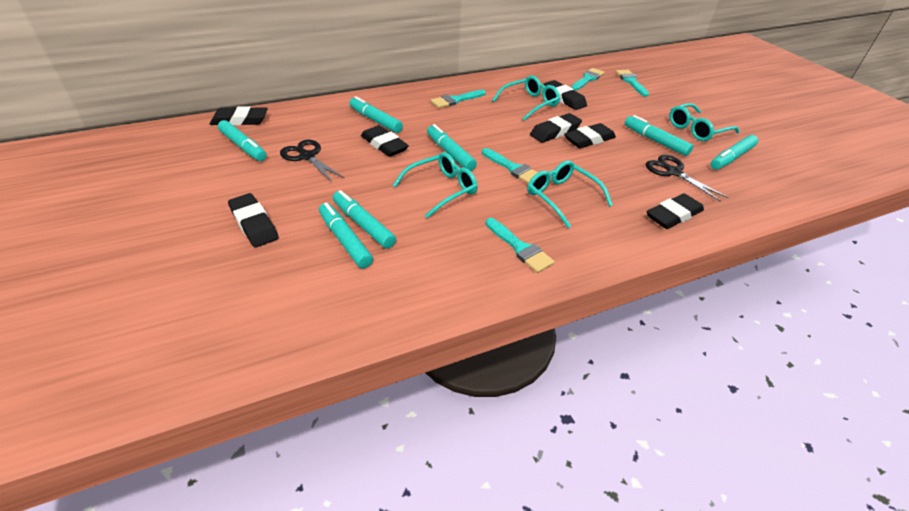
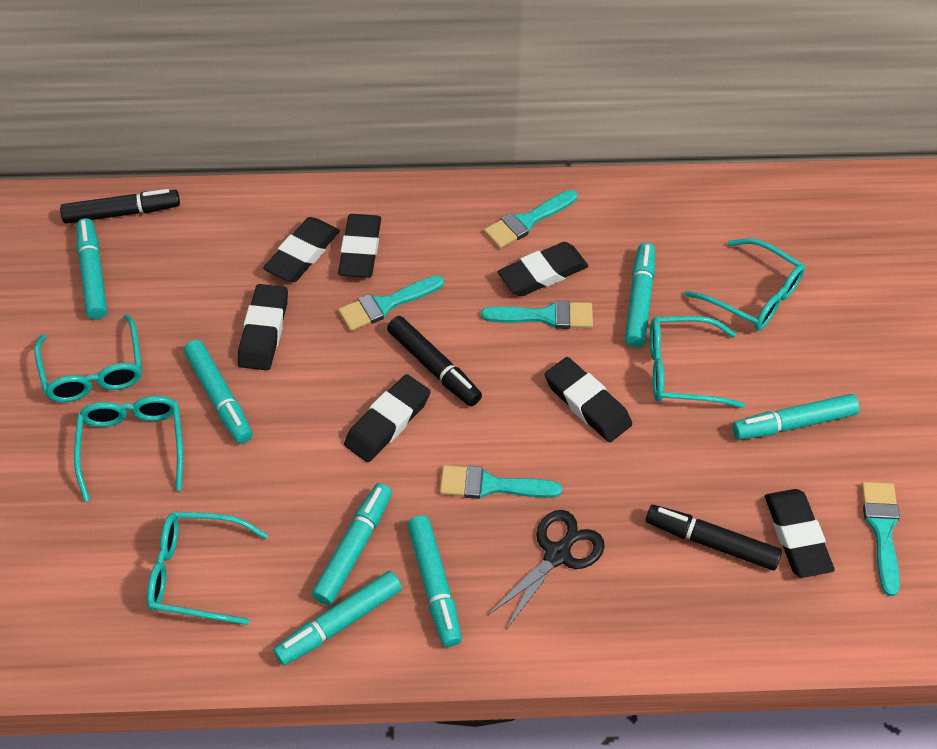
black marker: 0 -> 3
black scissors: 2 -> 1
turquoise glasses: 4 -> 5

